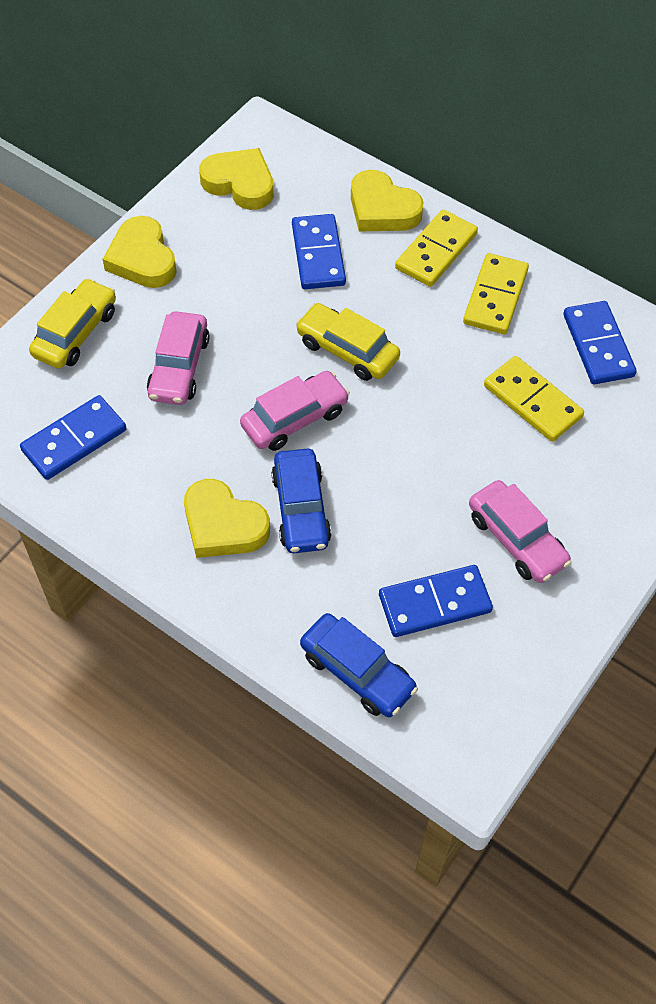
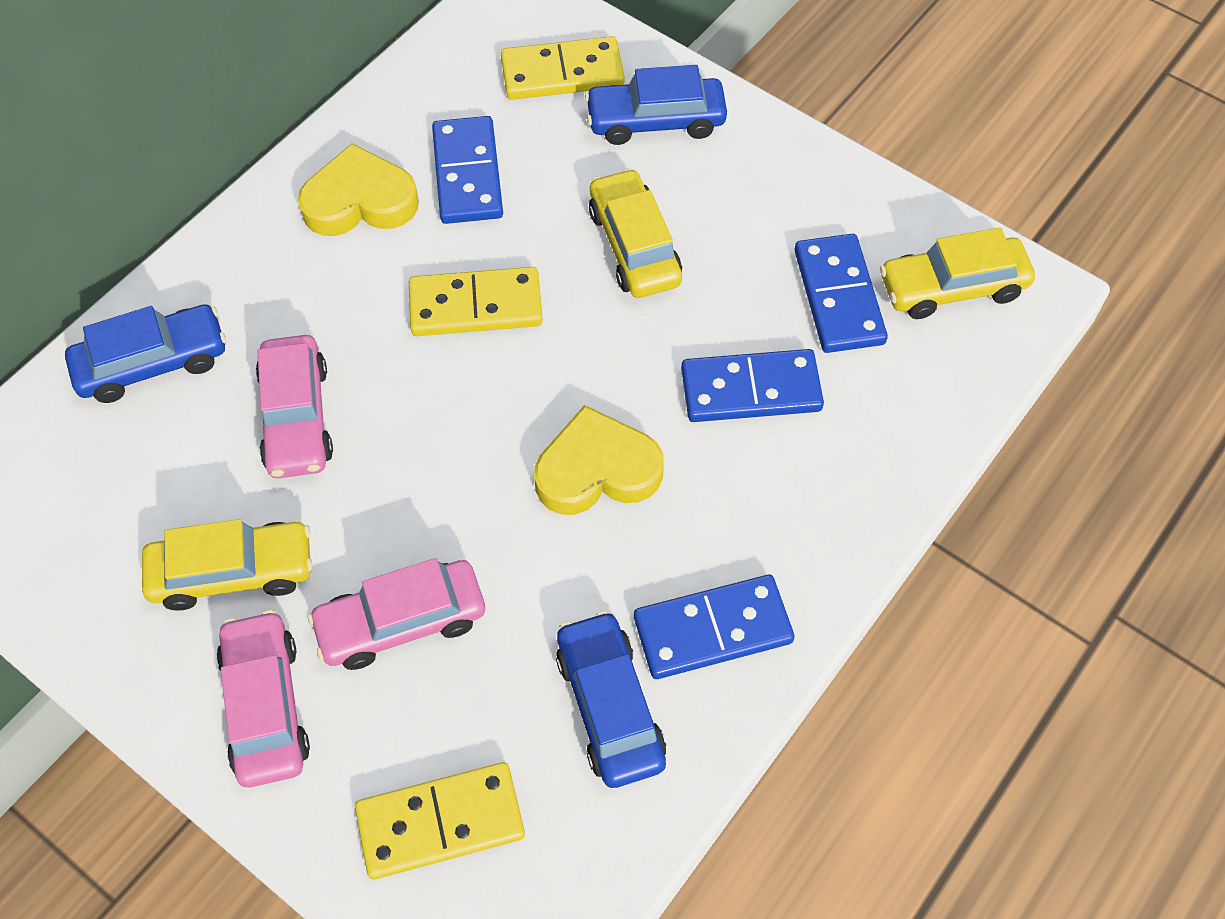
blue car: 2 -> 3
yellow car: 2 -> 3
yellow heart: 4 -> 2

